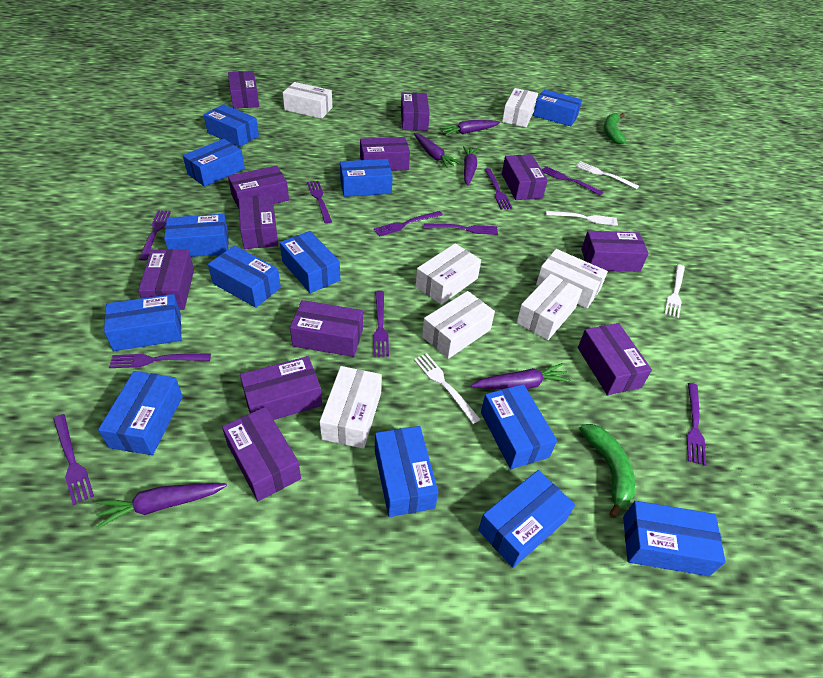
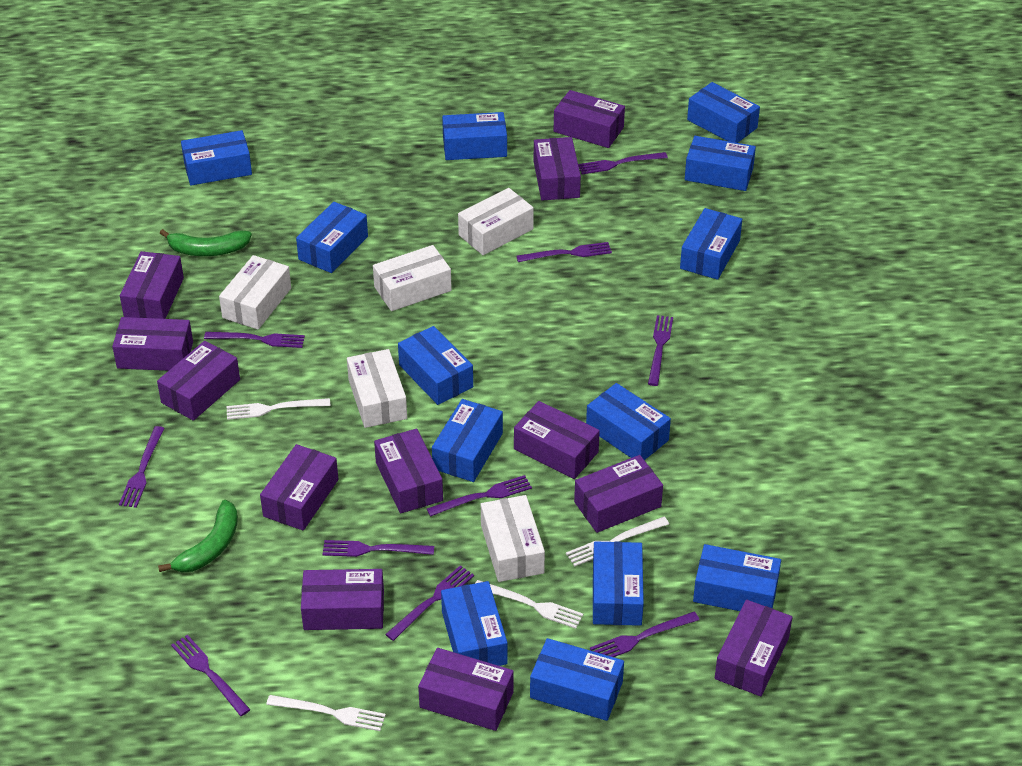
purple carrot: 5 -> 0
white box: 7 -> 5

